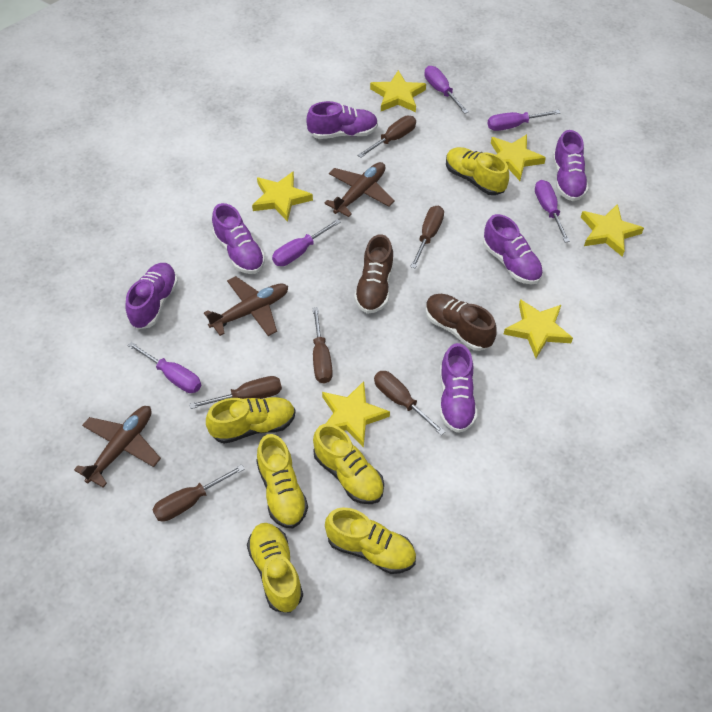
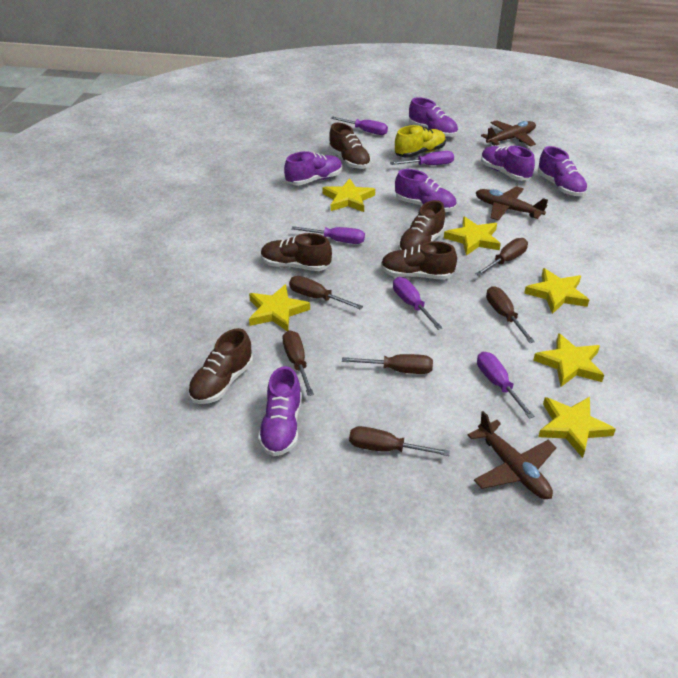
brown shoe: 2 -> 5
yellow shoe: 6 -> 1

